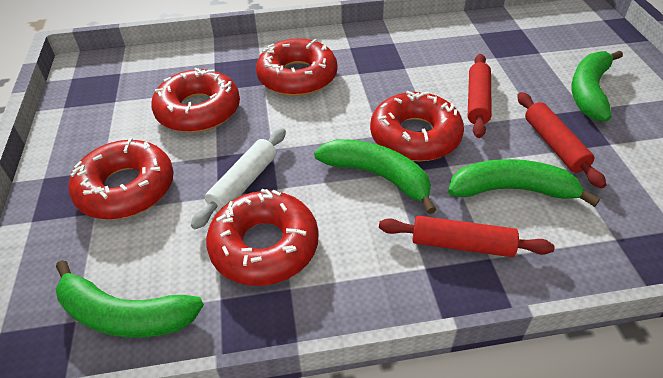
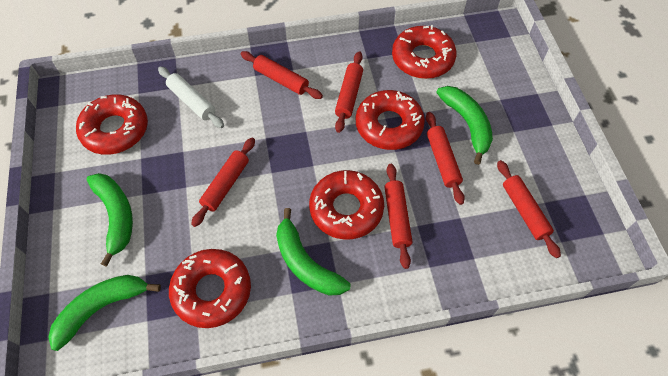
red rolling pin: 3 -> 6

